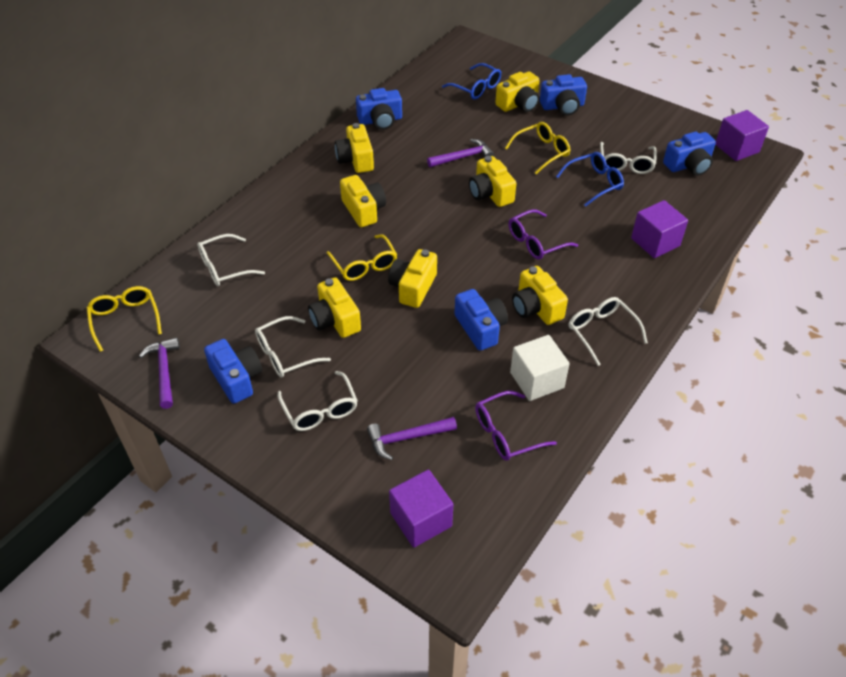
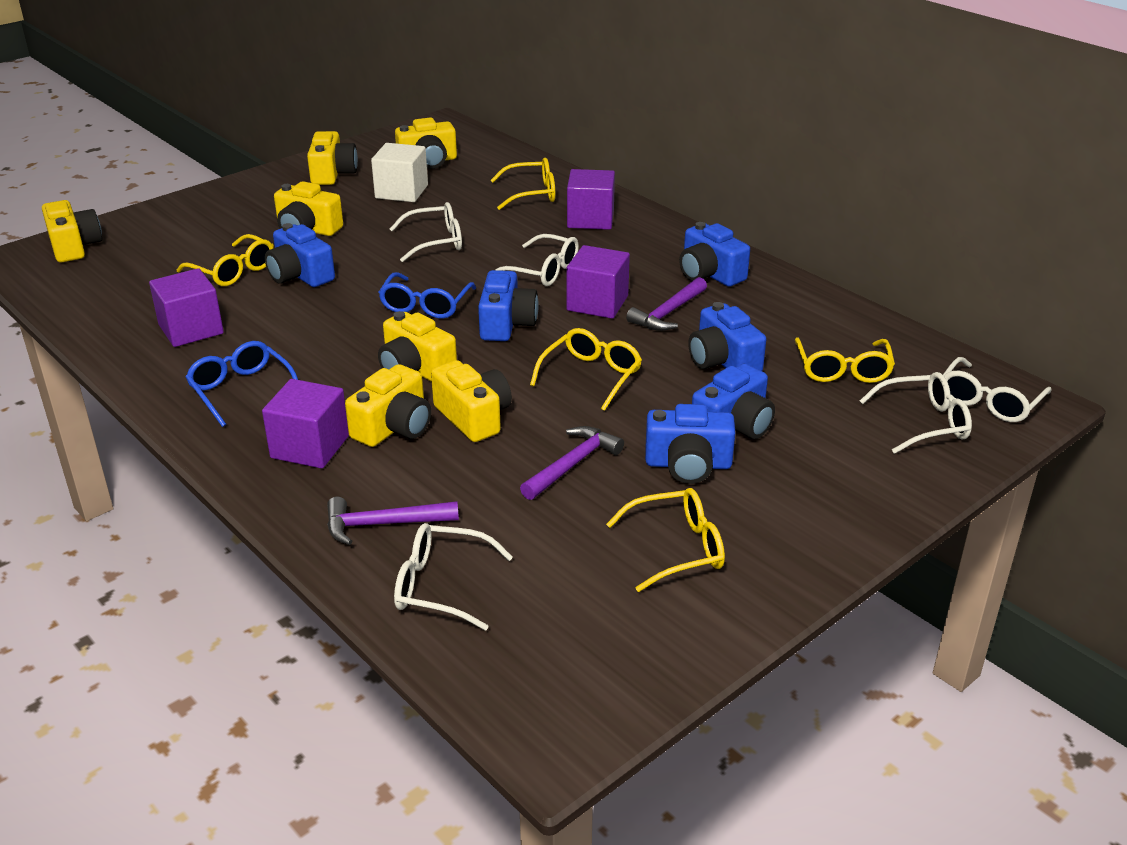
blue camera: 5 -> 6
purple cube: 3 -> 4
purple glasses: 2 -> 0
yellow glasses: 3 -> 5

